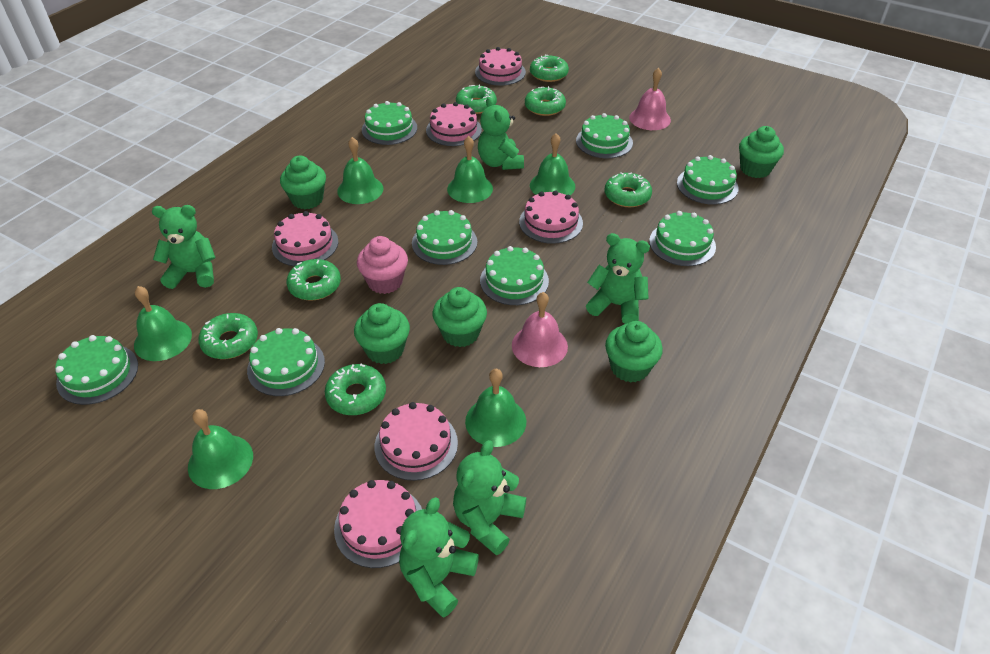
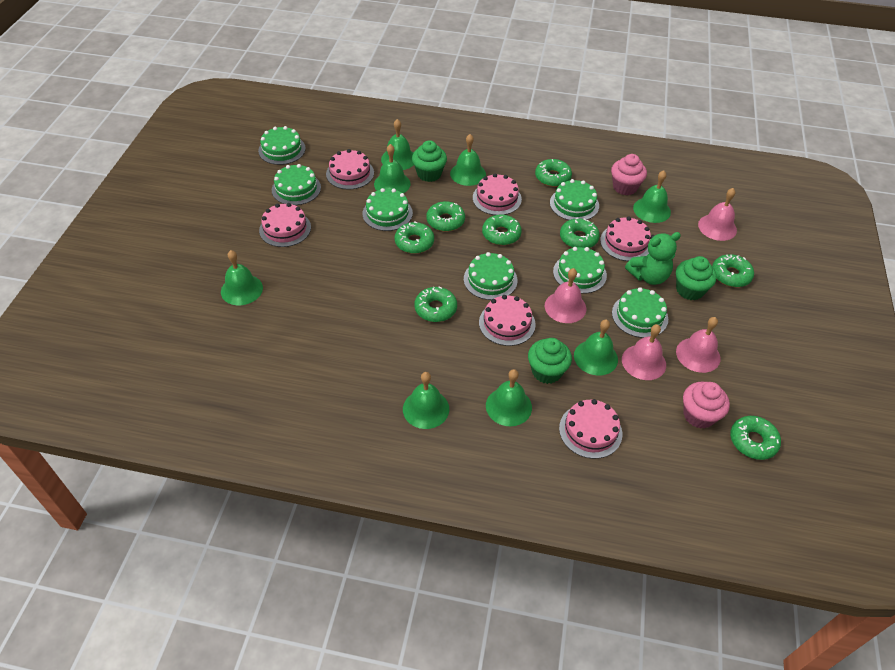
green bell: 6 -> 8
green cake: 8 -> 7
green cupcake: 5 -> 3
green donut: 7 -> 8
green teddy bear: 5 -> 1
pink bell: 2 -> 4
pink cupcake: 1 -> 2

